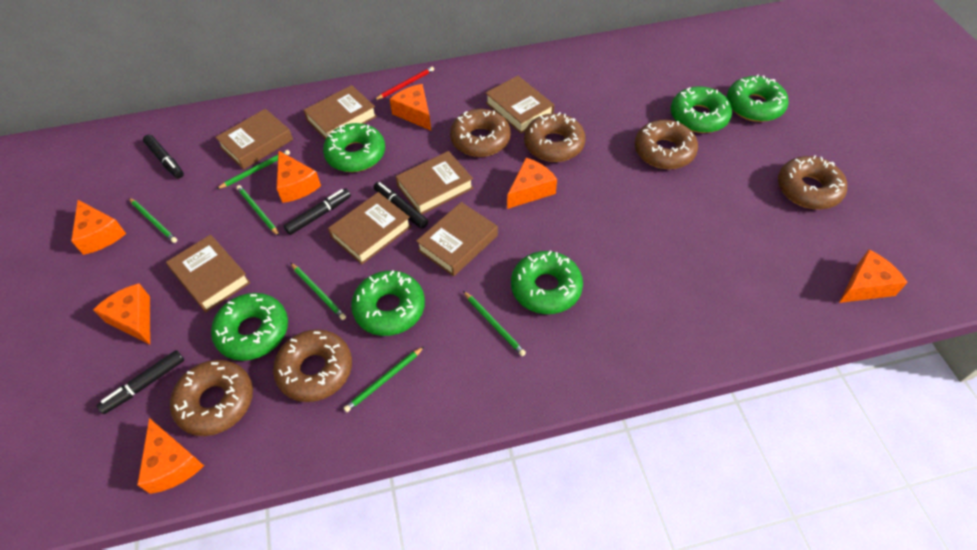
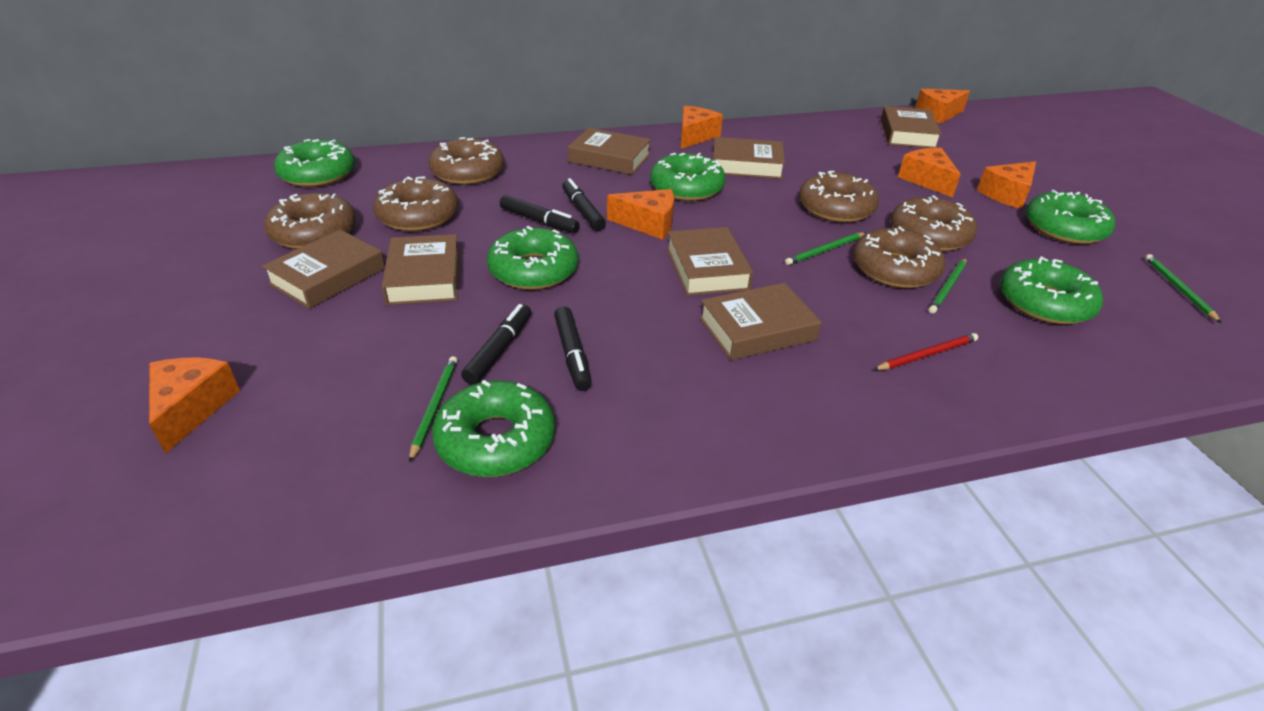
green pencil: 6 -> 4
orange cheese: 7 -> 6

